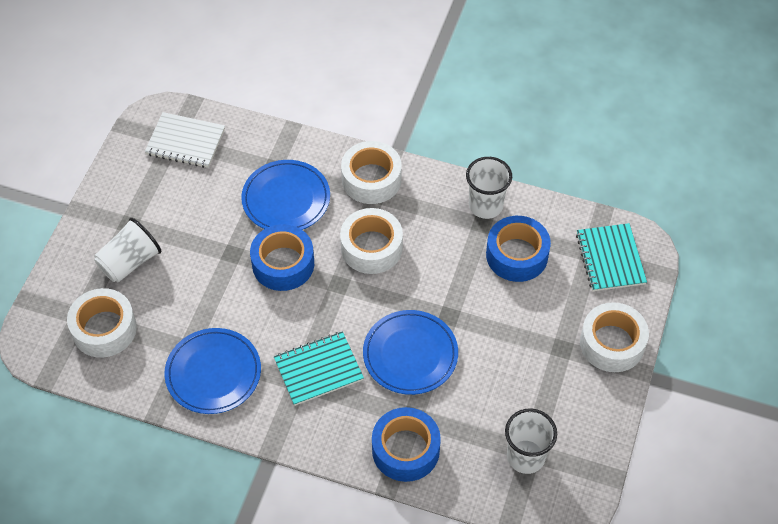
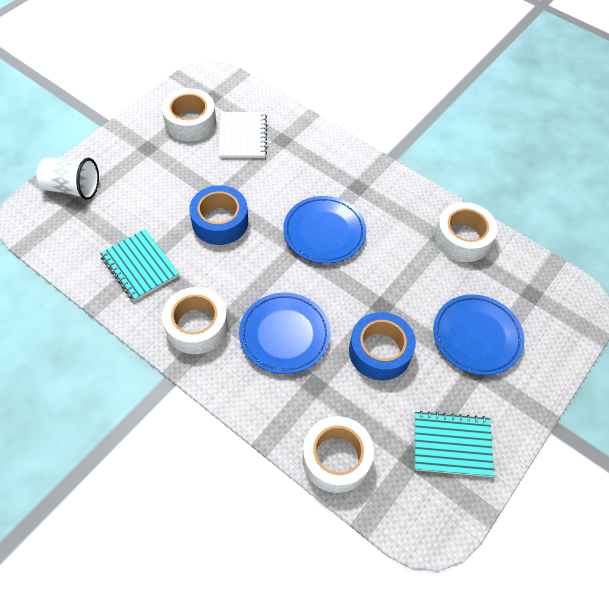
blue tape: 3 -> 2
white cup: 3 -> 1

